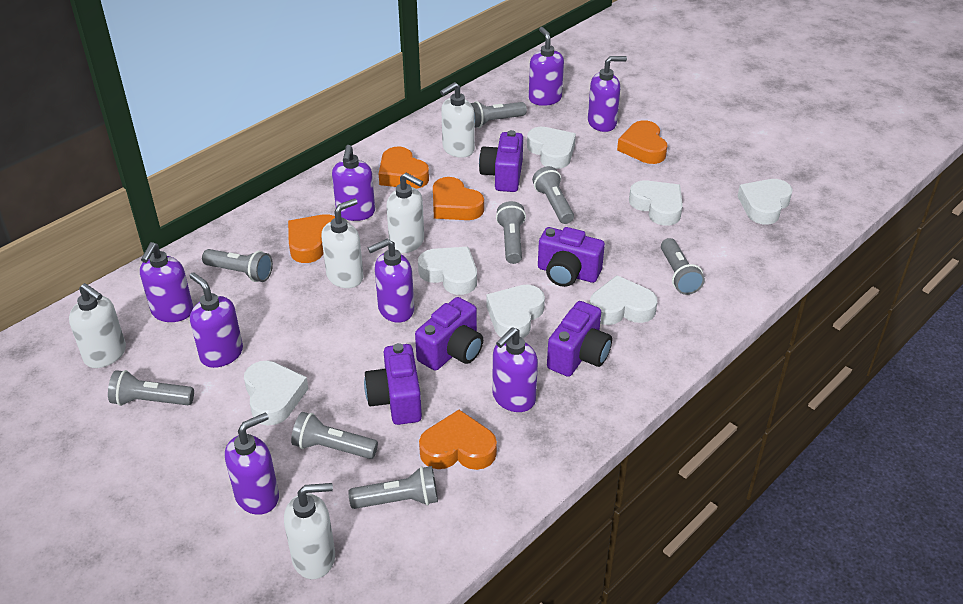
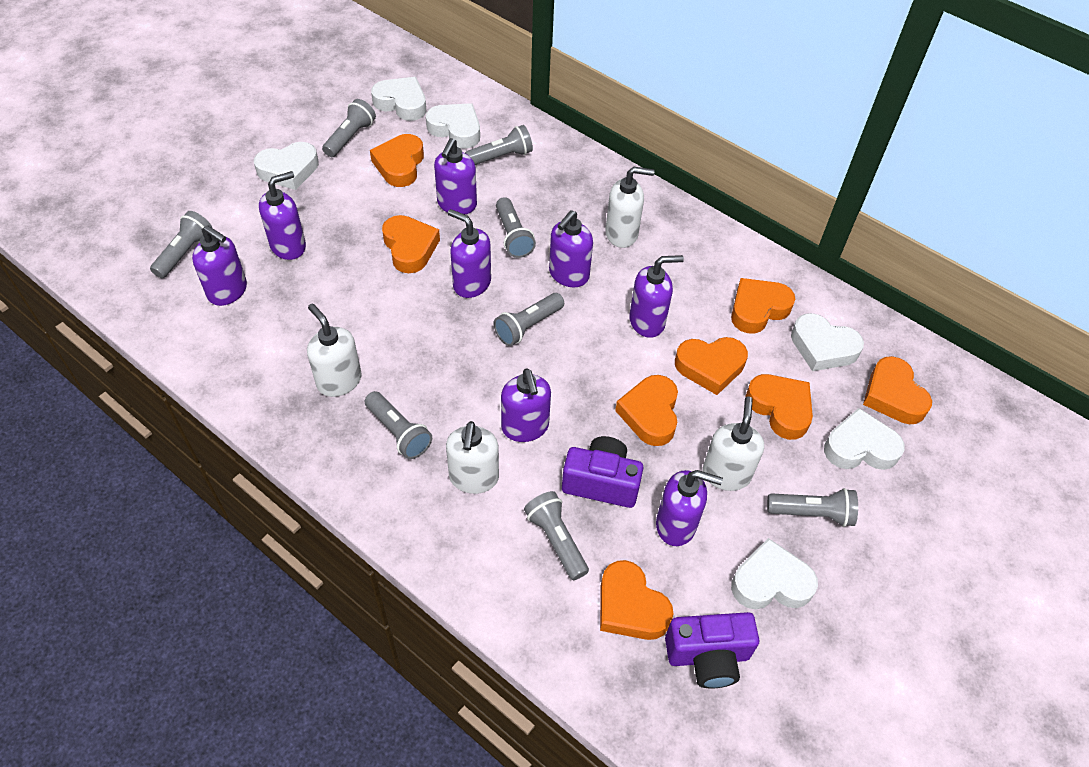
orange heart: 5 -> 8
purple camera: 5 -> 2
white heart: 7 -> 6
white soap dispenser: 5 -> 4

